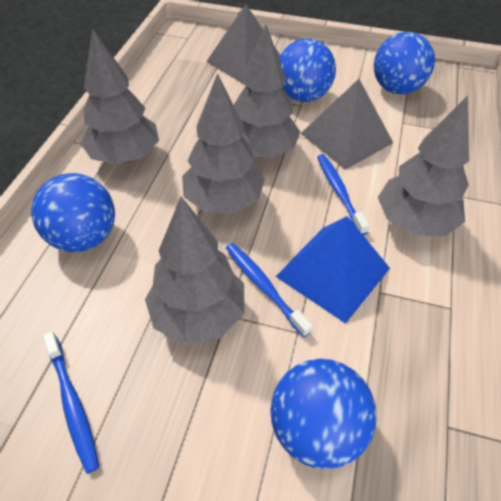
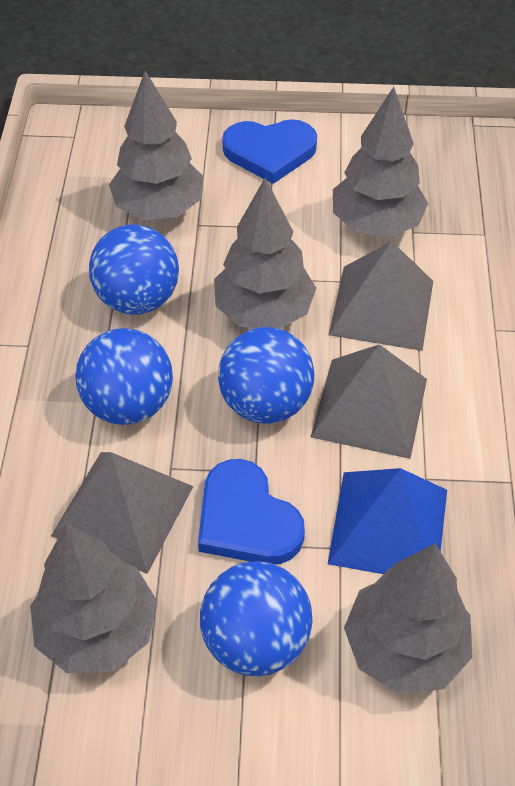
blue heart: 0 -> 2
blue toothbrush: 3 -> 0
grey pyramid: 2 -> 3

